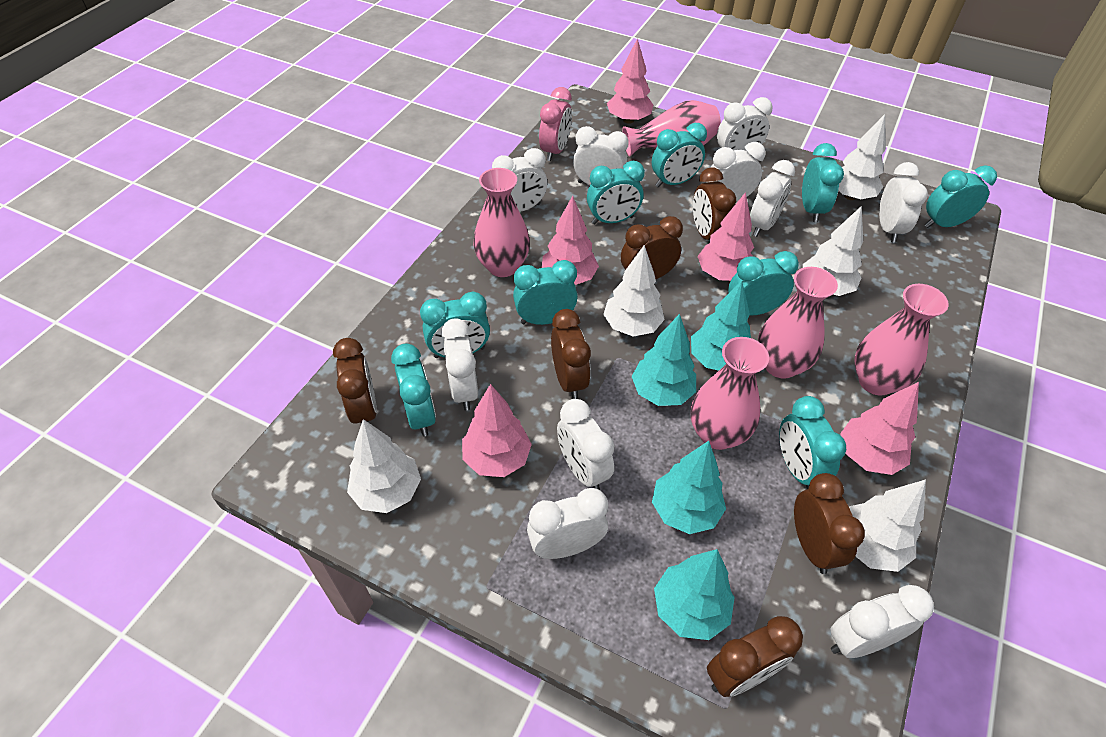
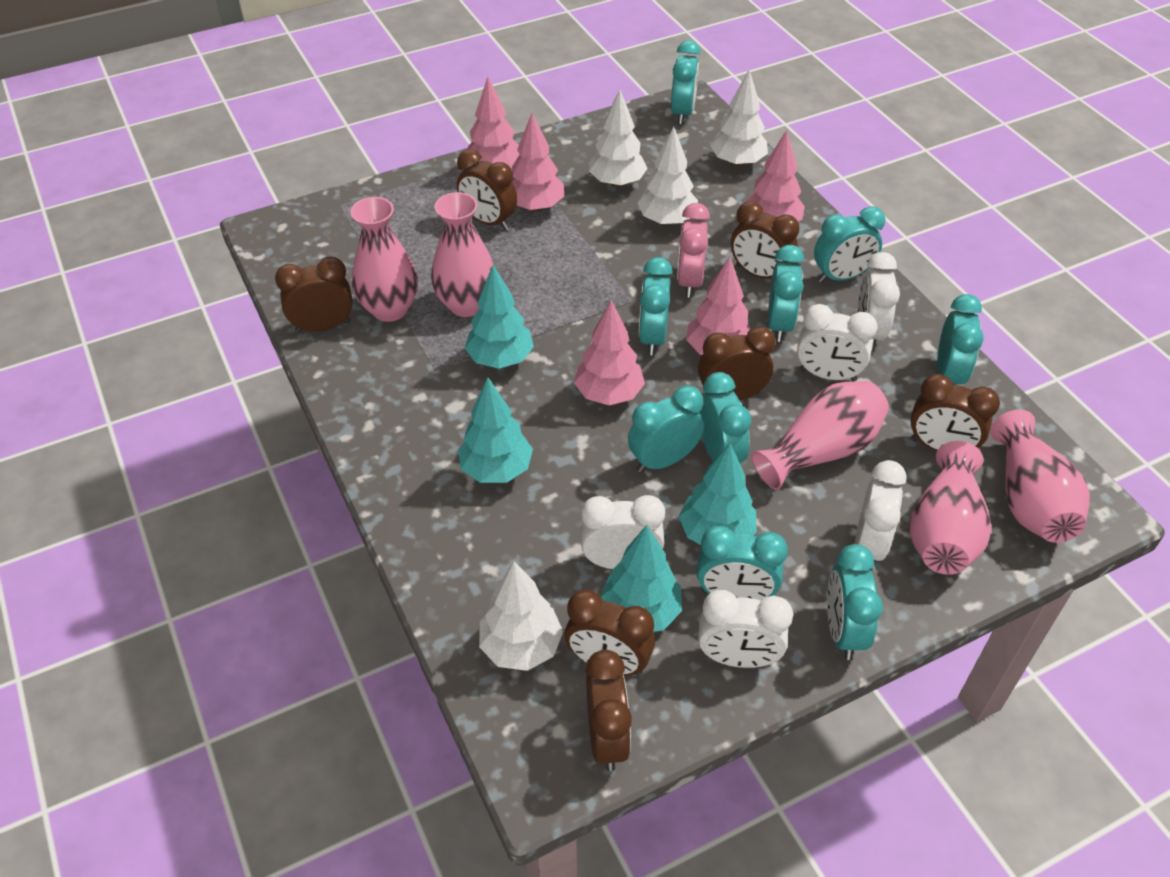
brown clock: 6 -> 7
white clock: 10 -> 5
white tree: 5 -> 4

